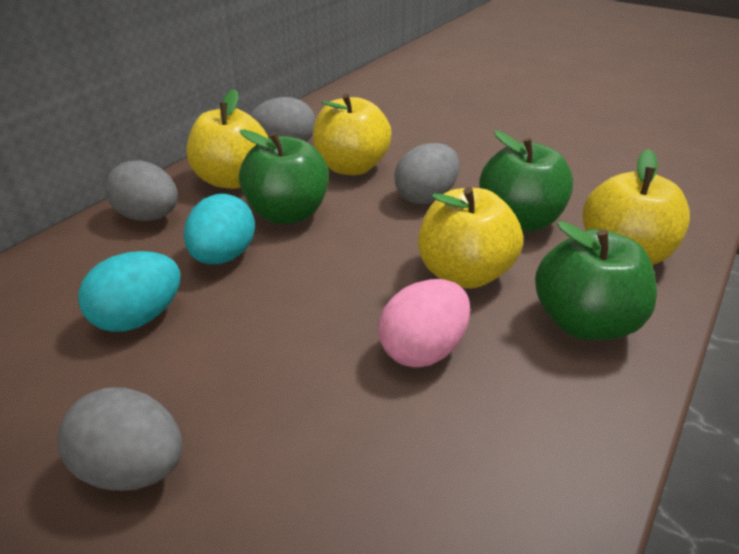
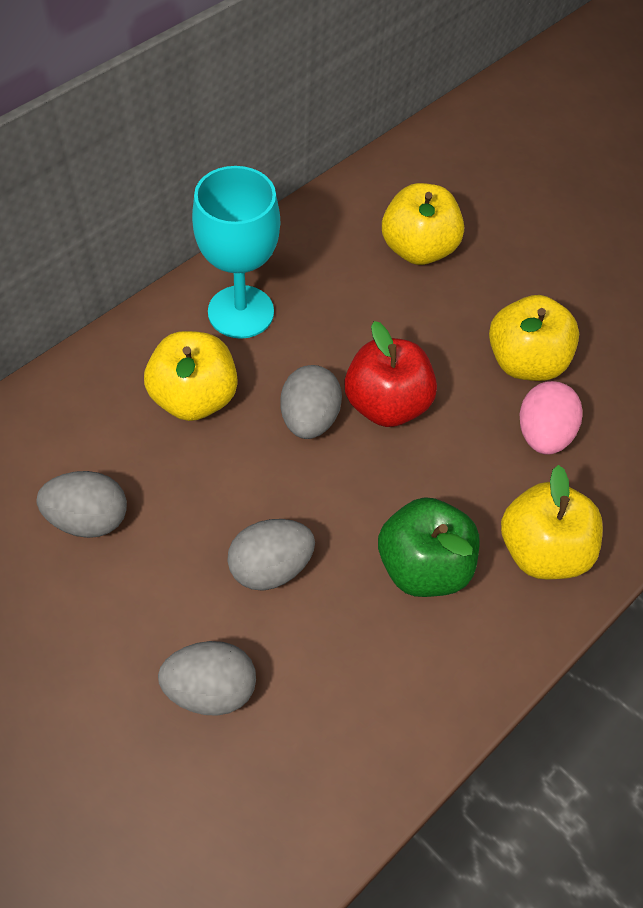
green apple: 3 -> 1
red apple: 0 -> 1
turquoise egg: 2 -> 0
turquoise goblet: 0 -> 1

